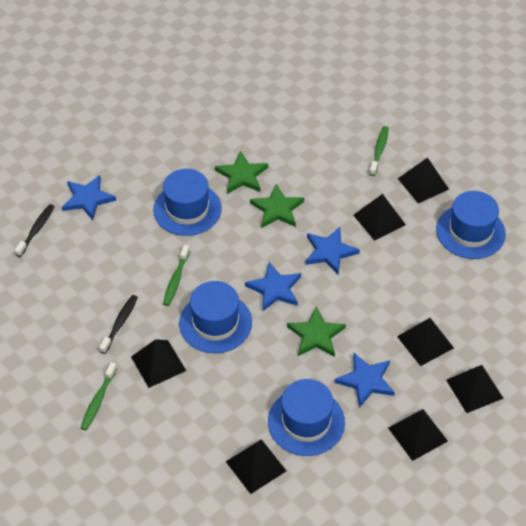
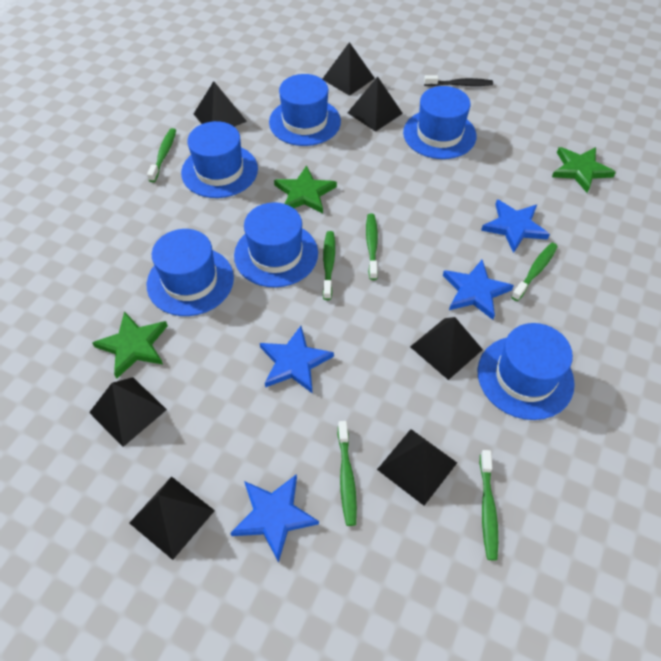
black toothbrush: 2 -> 1
blue hat: 4 -> 6
green toothbrush: 3 -> 6

